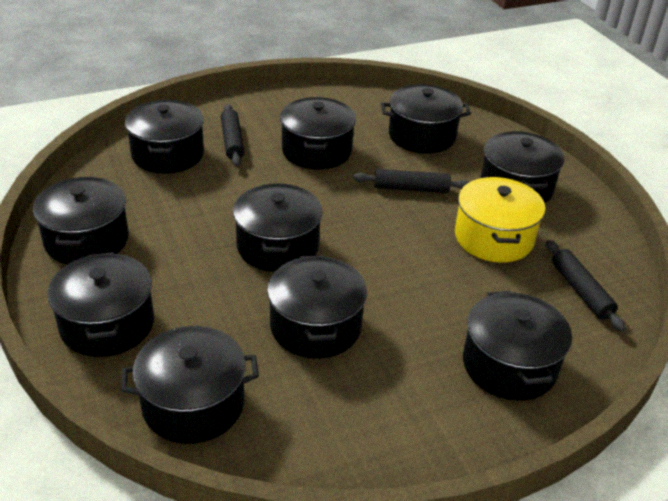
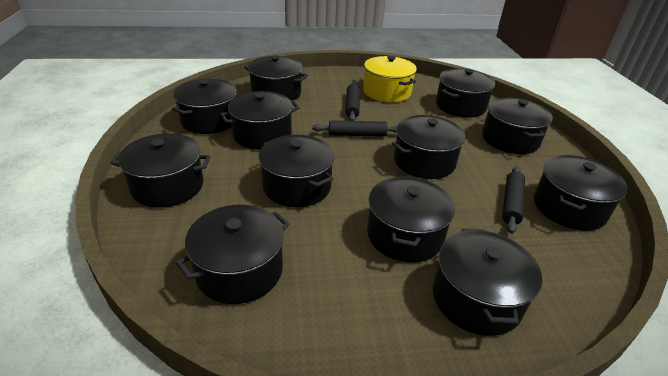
black pot: 10 -> 12

